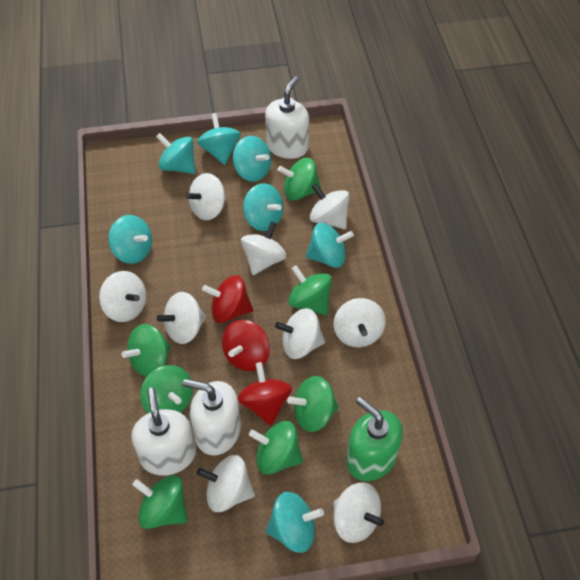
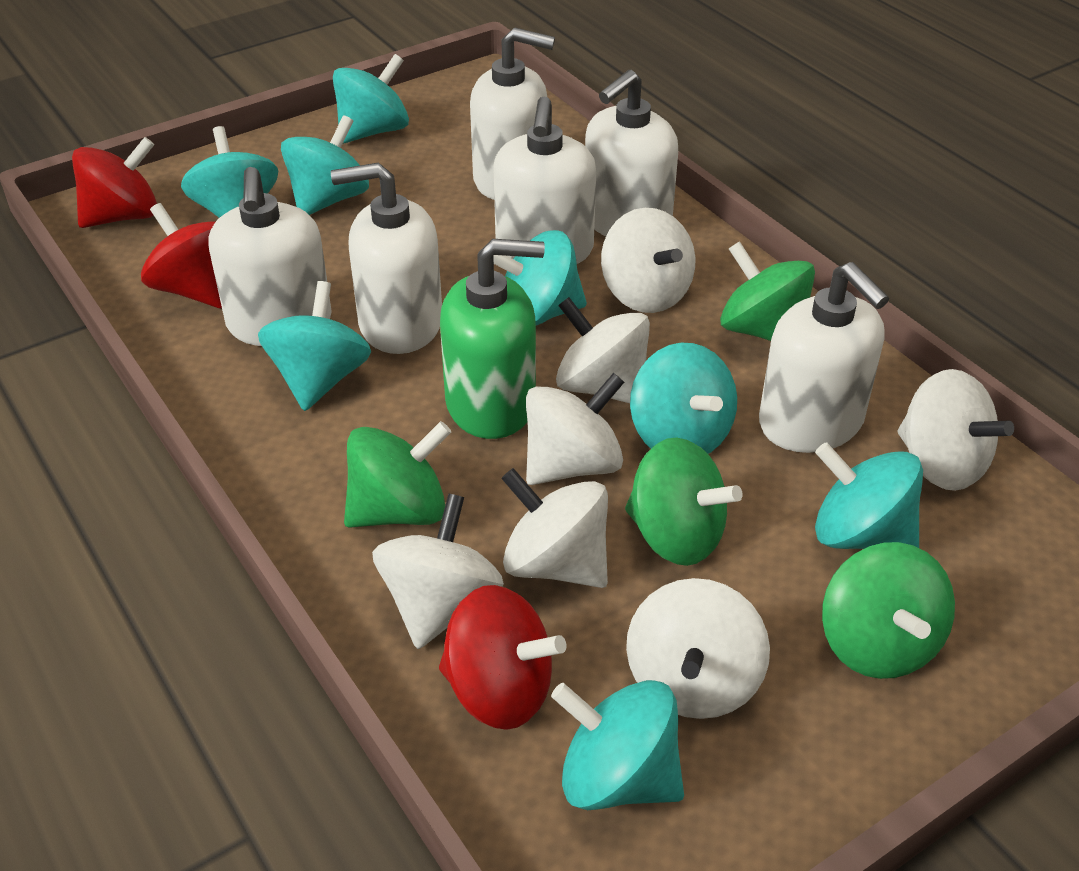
green spinning top: 7 -> 4
turquoise spinning top: 7 -> 8
white soap dispenser: 3 -> 6
white spinning top: 9 -> 7

